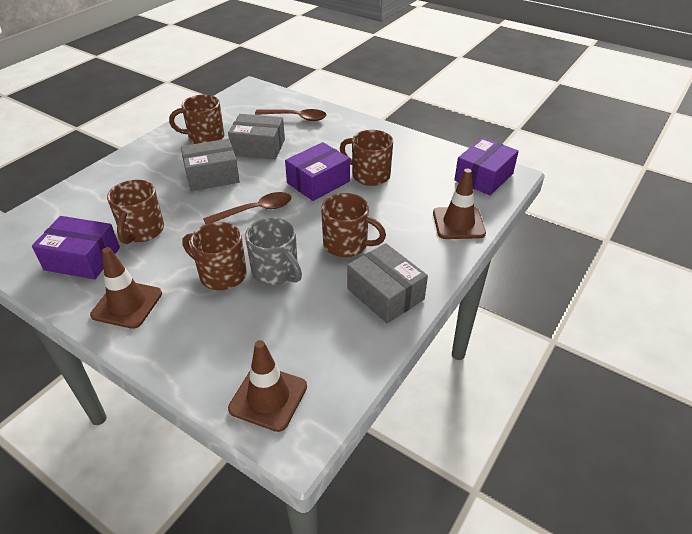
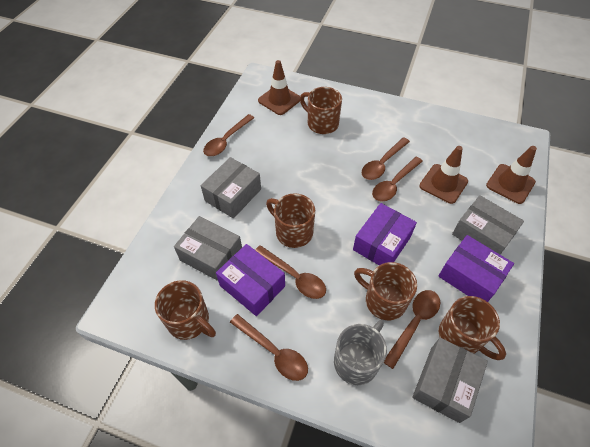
brown spoon: 2 -> 6
grey box: 3 -> 4

